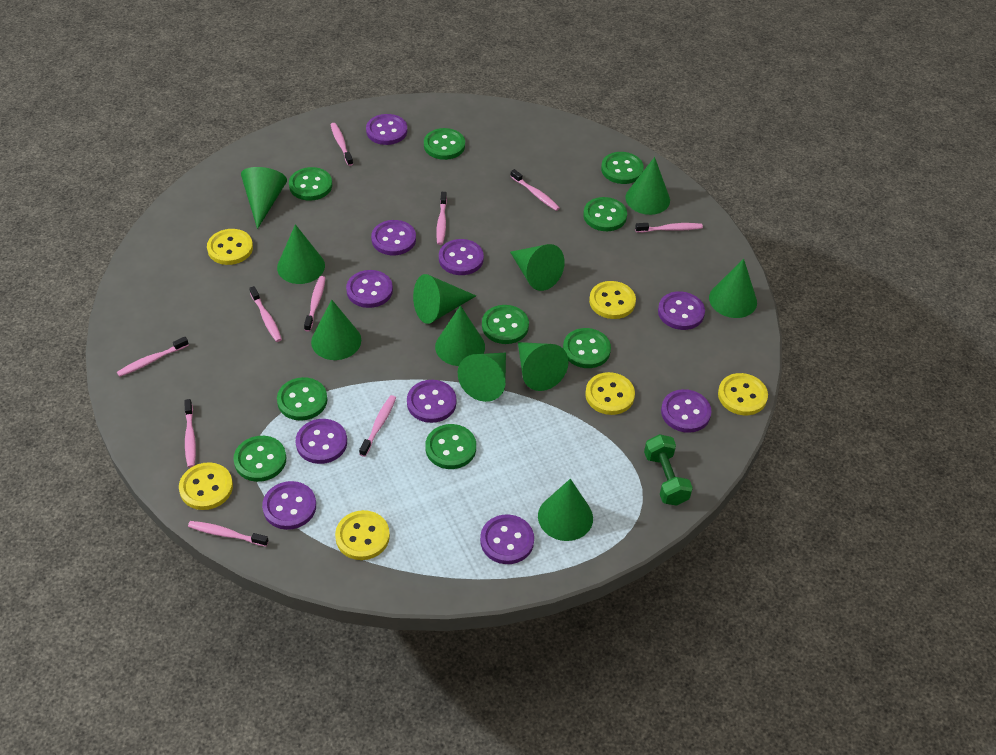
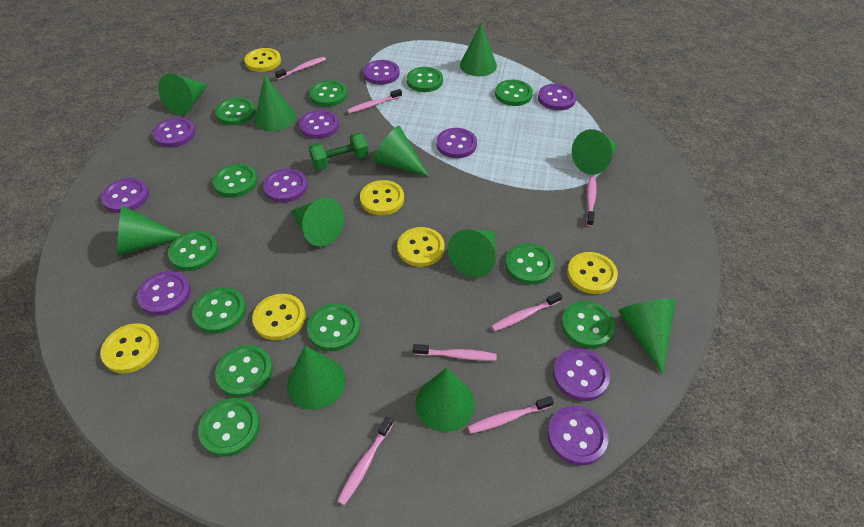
green button: 9 -> 12
pink toothbrush: 10 -> 7

